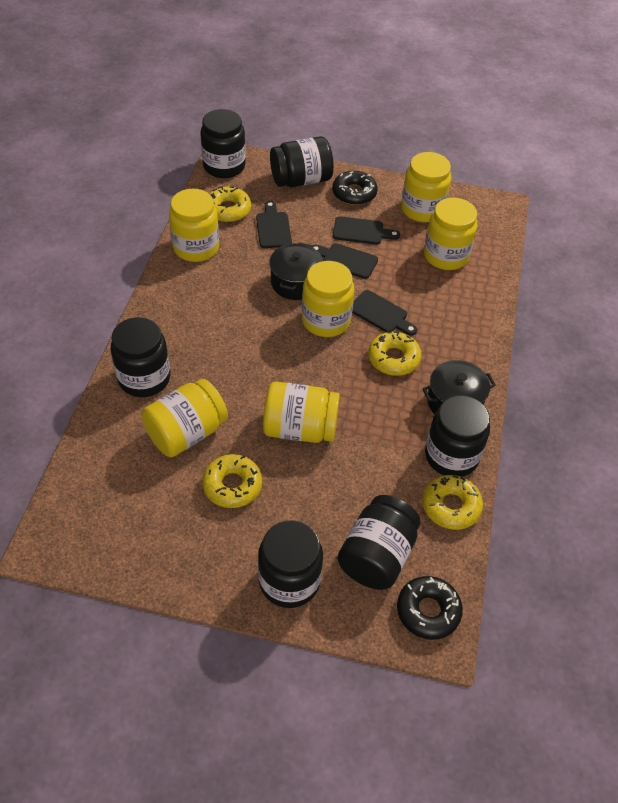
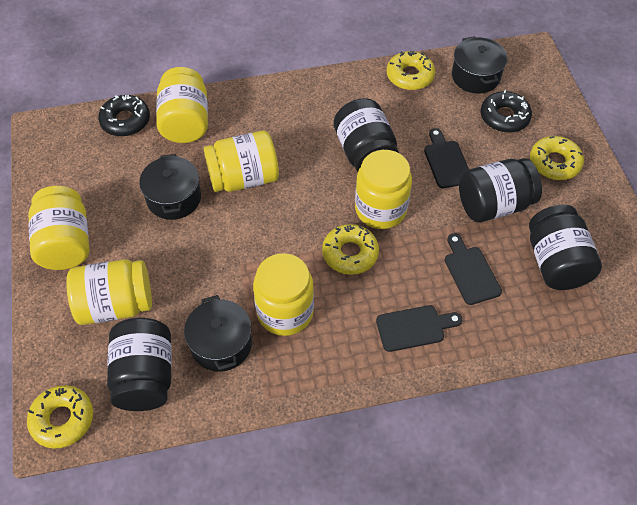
black cutting board: 4 -> 3
black jar: 6 -> 4
black pot: 2 -> 3

